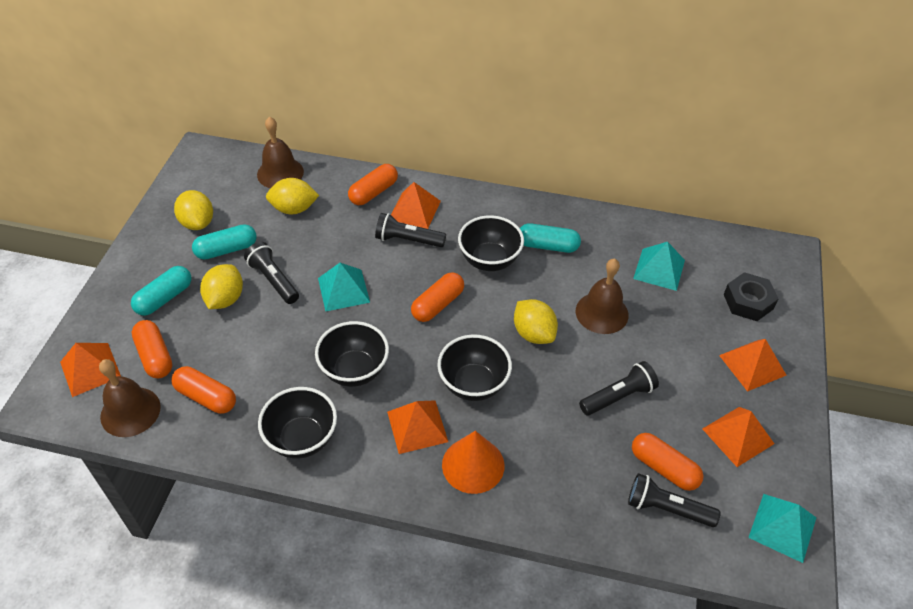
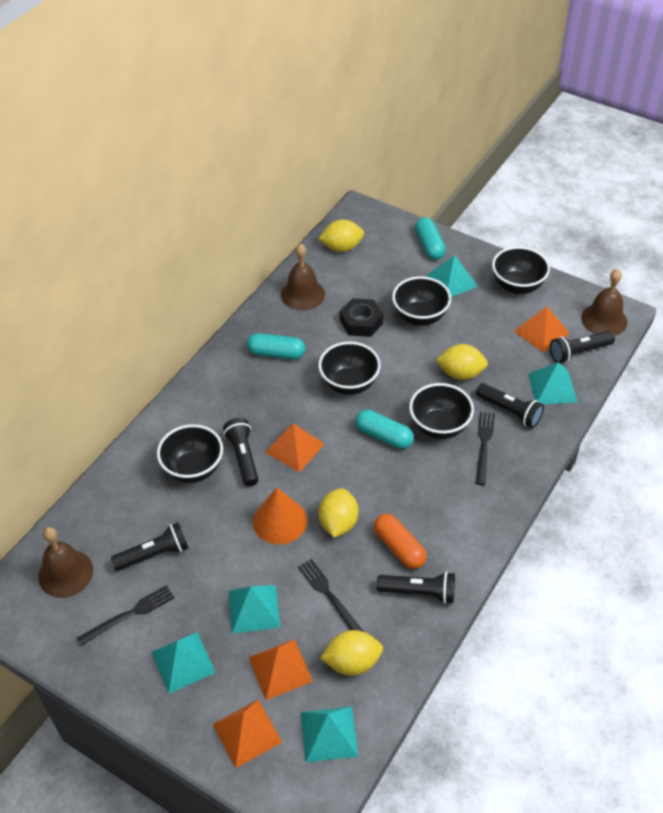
black bowl: 4 -> 5
black flashlight: 4 -> 5
black fork: 0 -> 3
orange capsule: 5 -> 1
orange pyramid: 5 -> 4
turquoise pyramid: 3 -> 5

